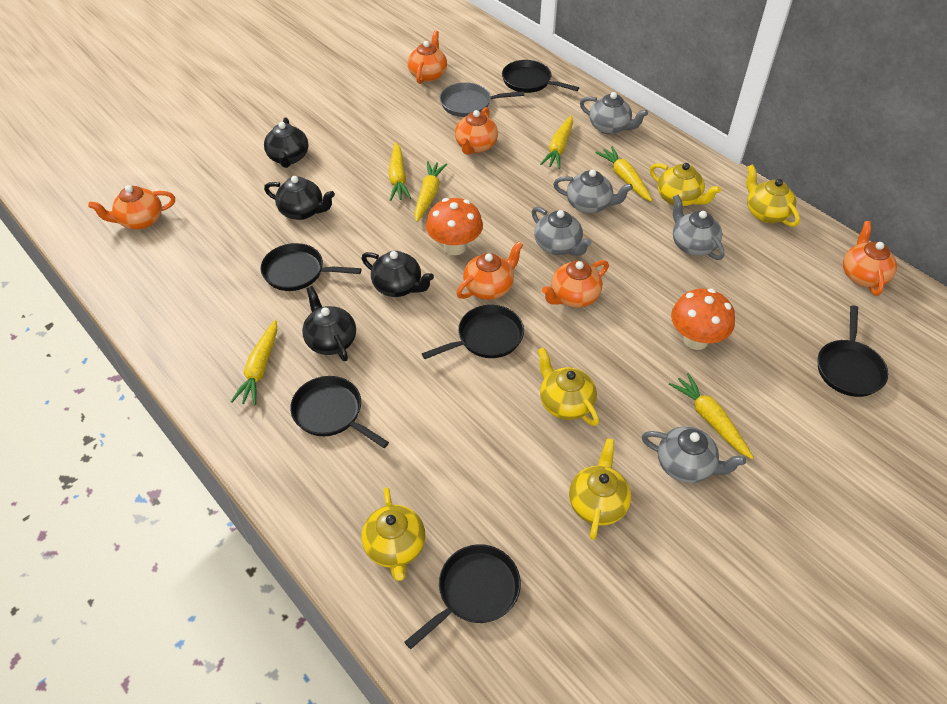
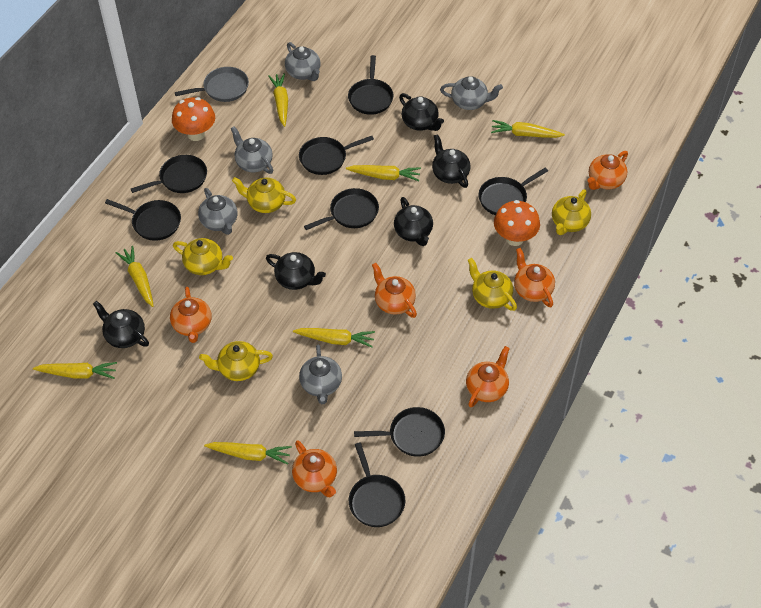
black pan: 6 -> 8
black teapot: 4 -> 5
yellow carrot: 6 -> 7

